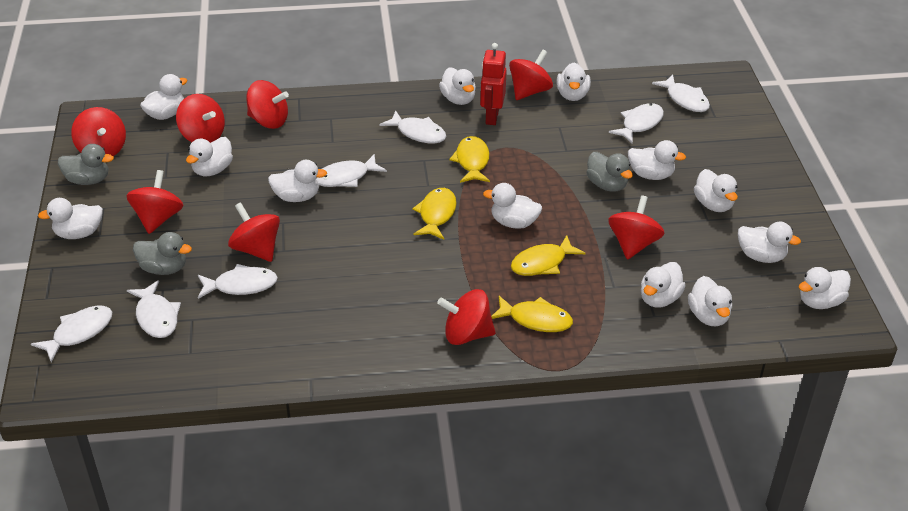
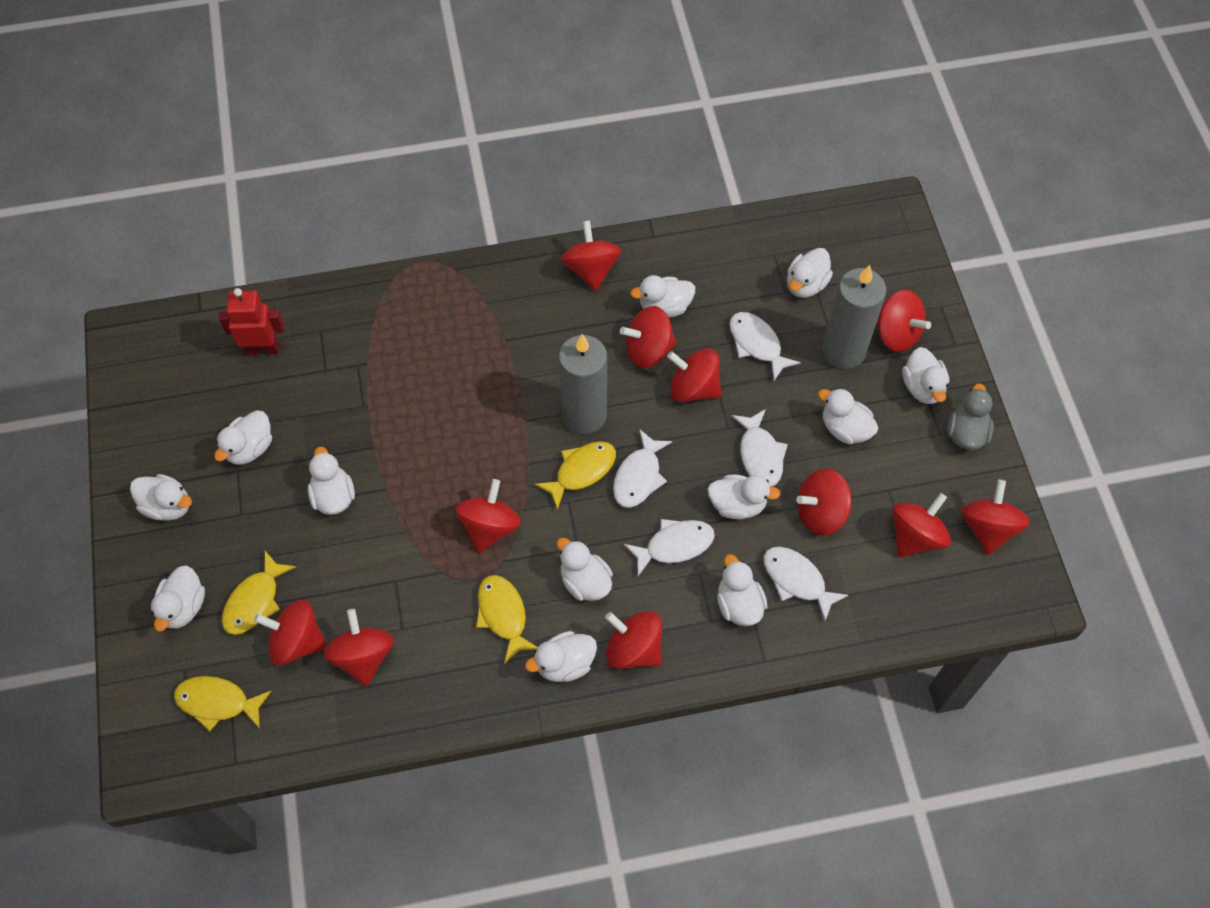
grey candle: 0 -> 2
grey duck: 3 -> 1
red spinning top: 8 -> 11
white duck: 13 -> 12
white fish: 7 -> 5

